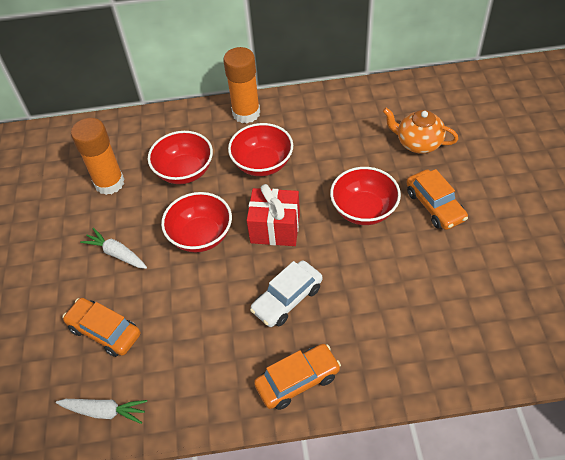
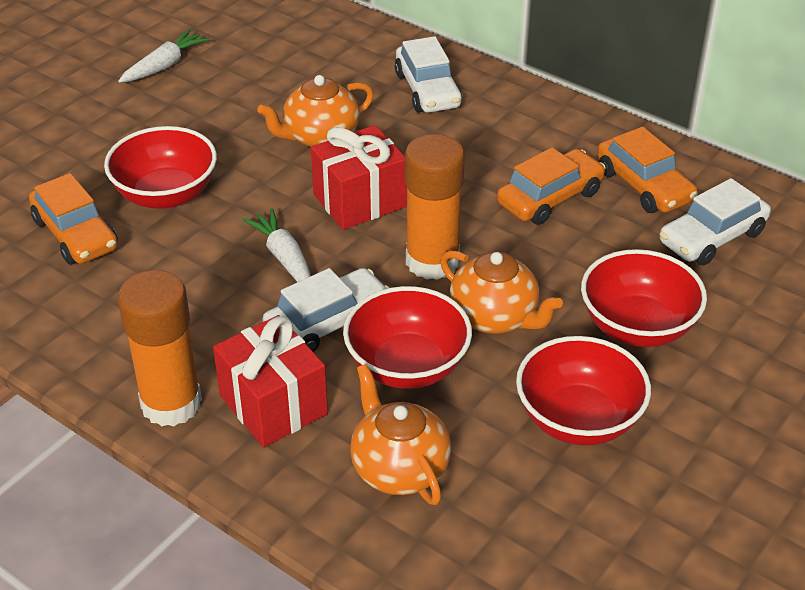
orange teapot: 1 -> 3
red gift: 1 -> 2
white car: 1 -> 3

